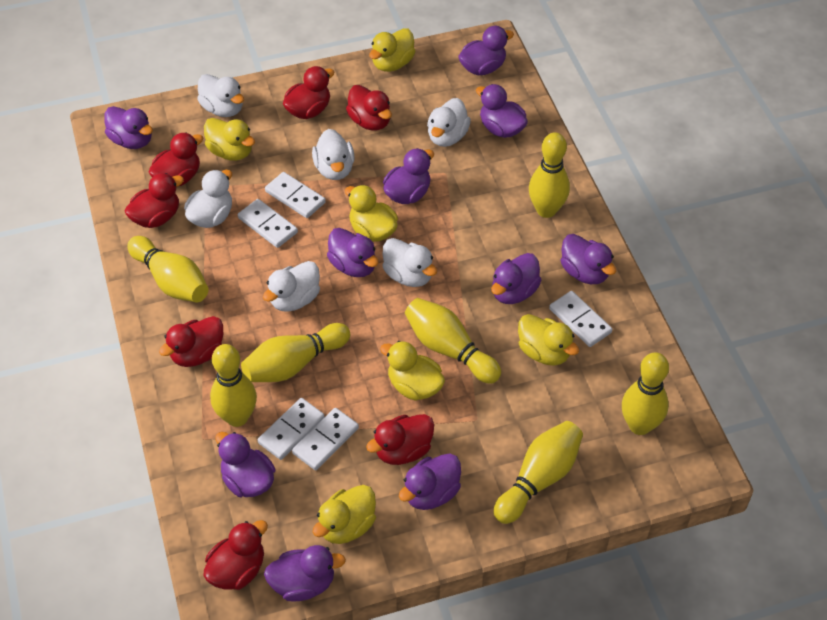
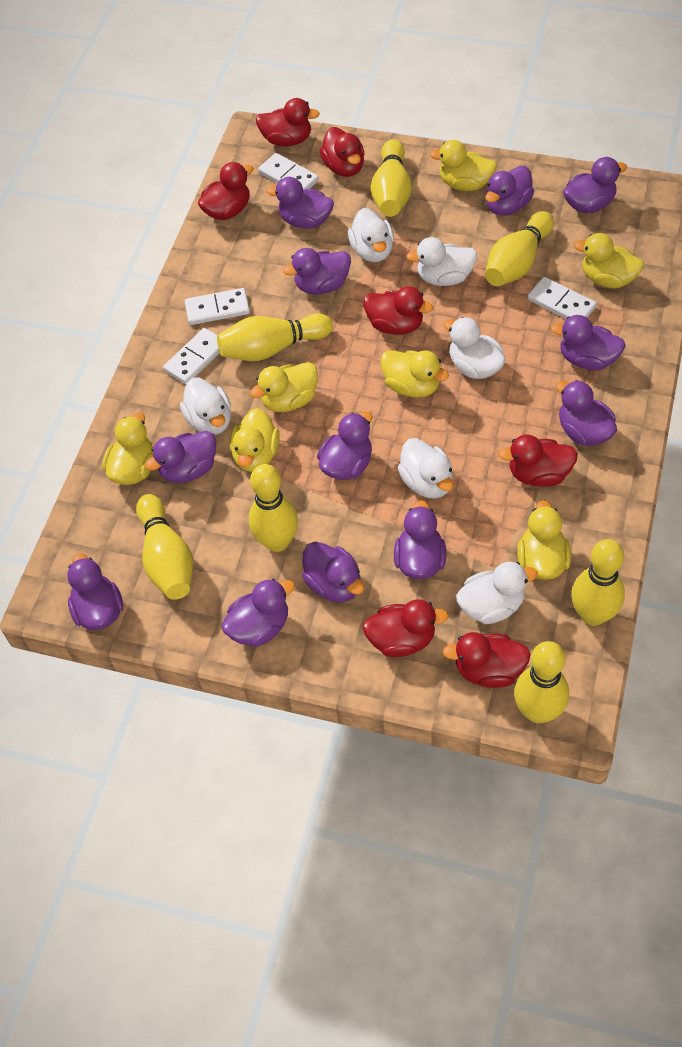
purple duck: 10 -> 12
white domino: 5 -> 4
yellow duck: 6 -> 7

